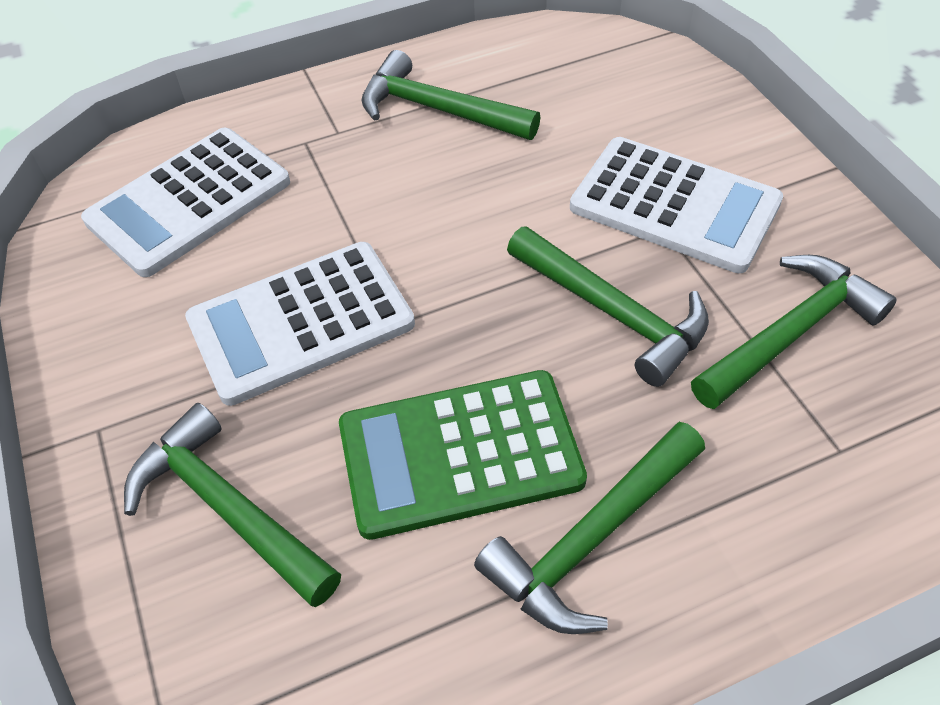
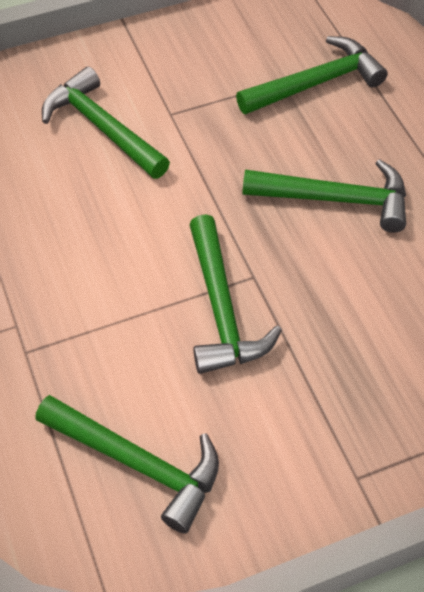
green calculator: 1 -> 0
white calculator: 3 -> 0

